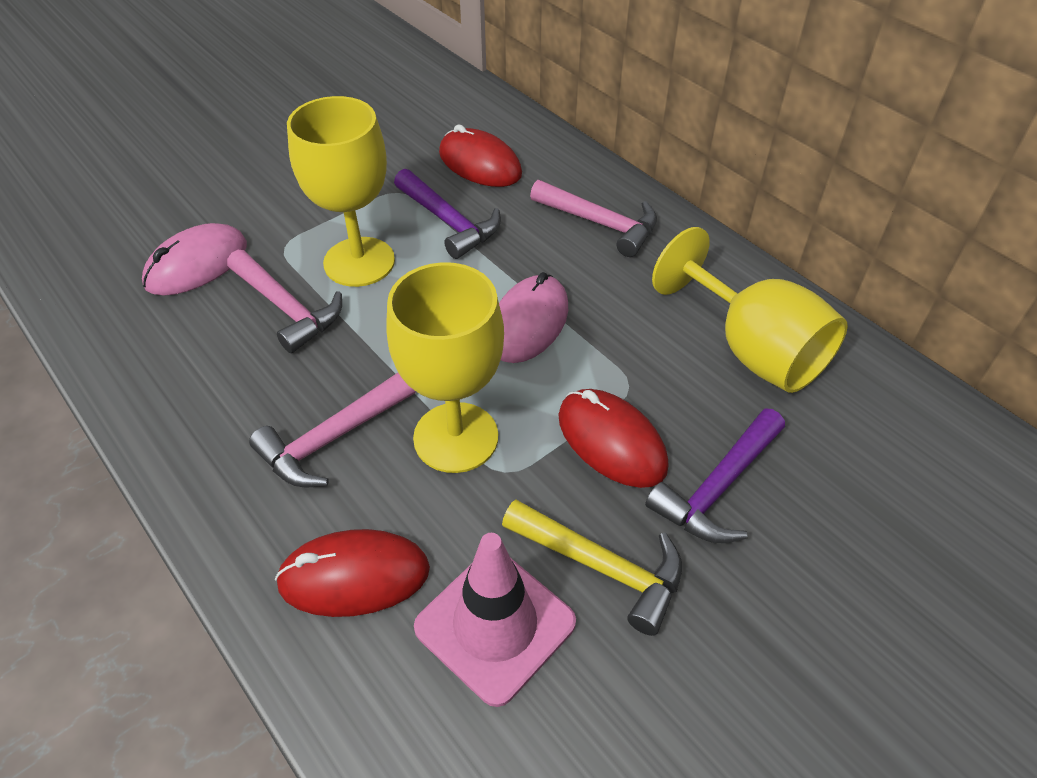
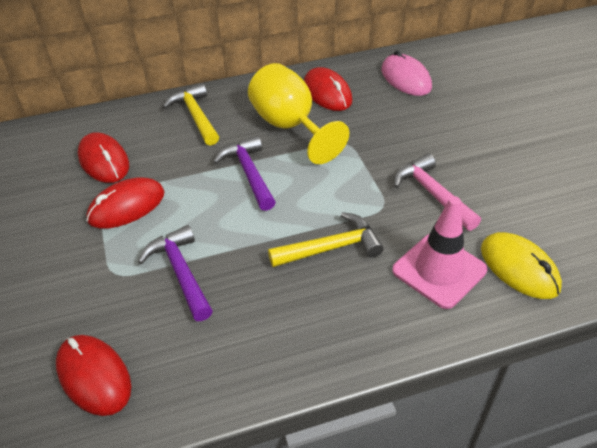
pink hammer: 3 -> 1
pink mouse: 2 -> 1
red mouse: 3 -> 4
yellow goblet: 3 -> 1
yellow hammer: 1 -> 2
yellow mouse: 0 -> 1

